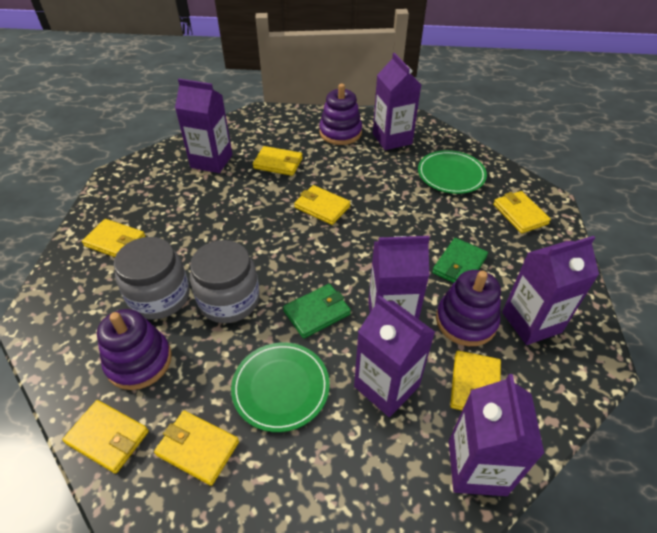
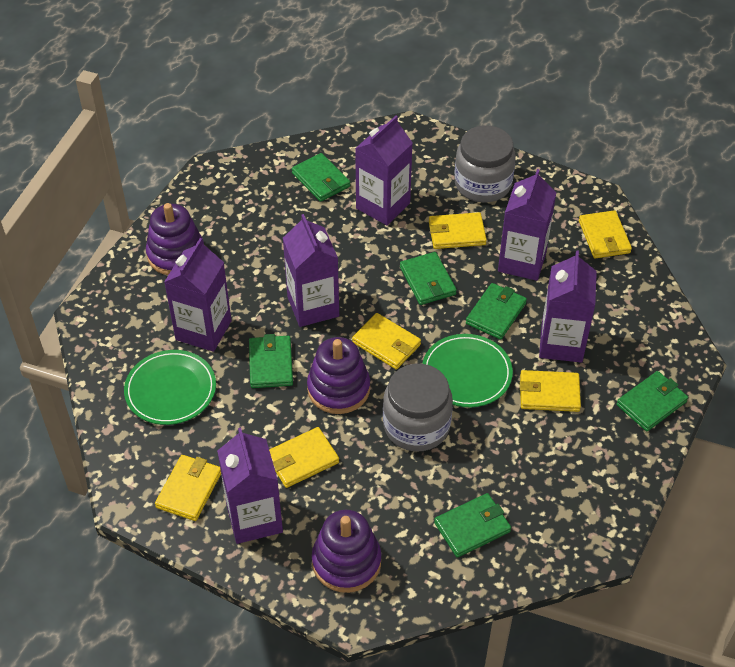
green wallet: 2 -> 6
yellow wallet: 7 -> 6

